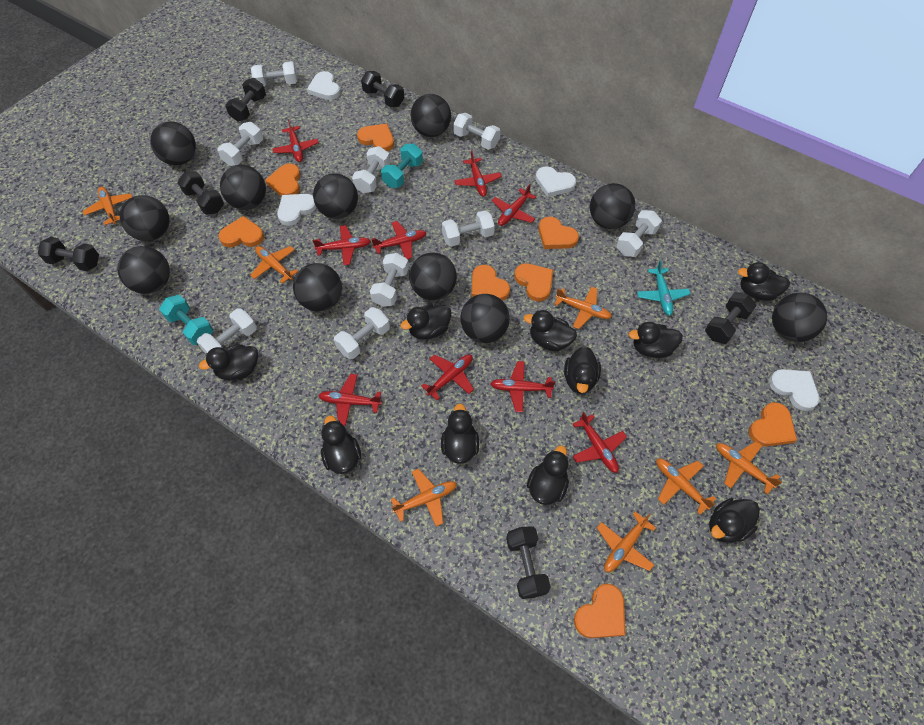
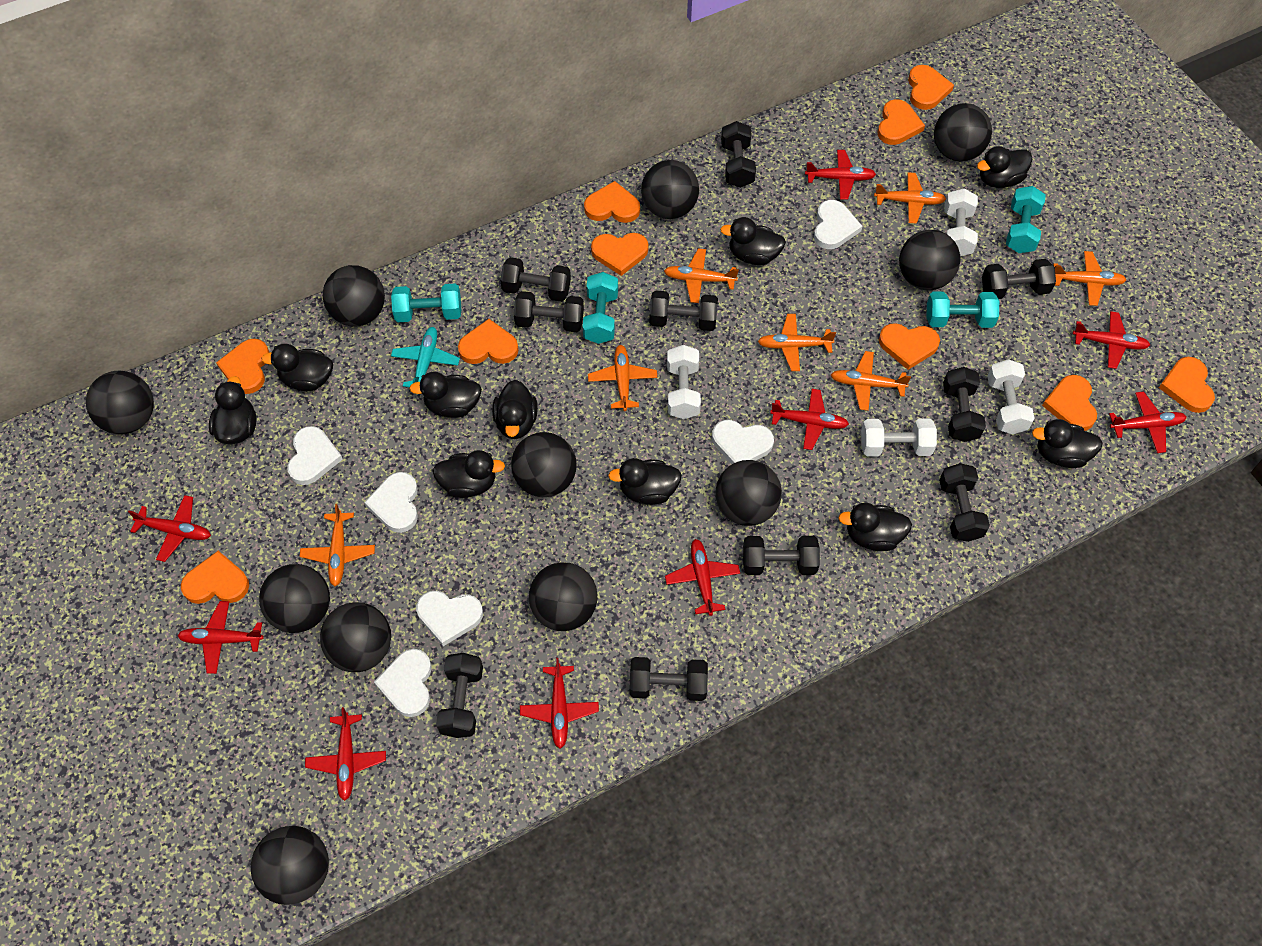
black dumbbell: 6 -> 10
orange heart: 8 -> 10
turquoise dumbbell: 2 -> 4
white dumbbell: 9 -> 4
white heart: 4 -> 6

